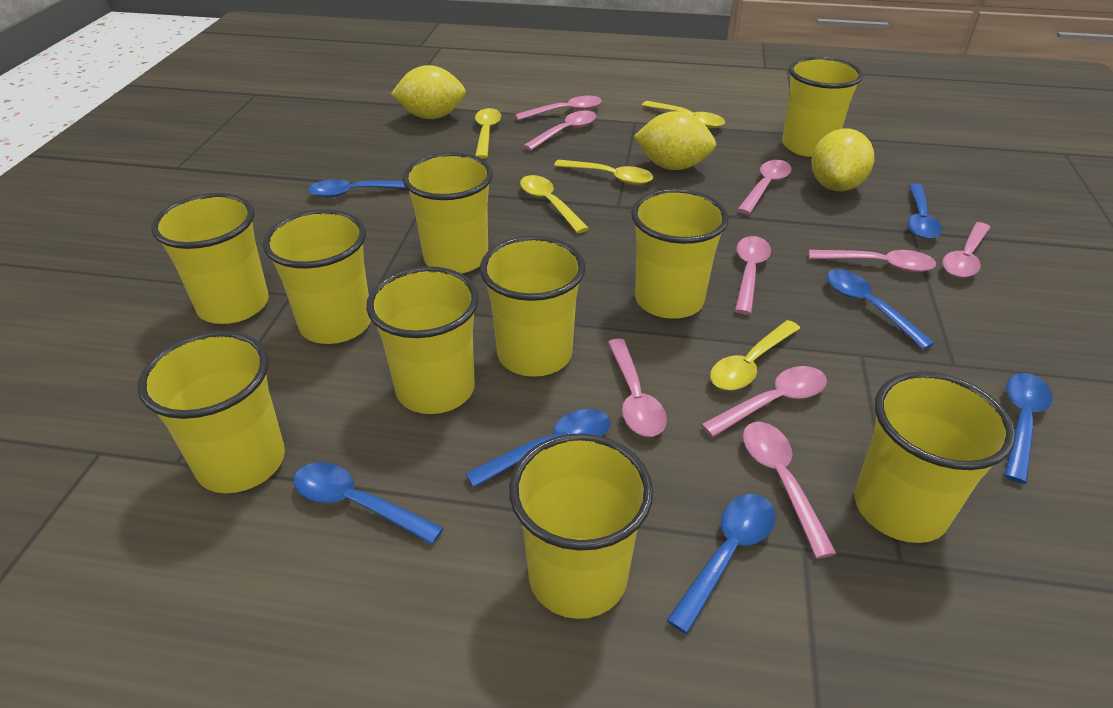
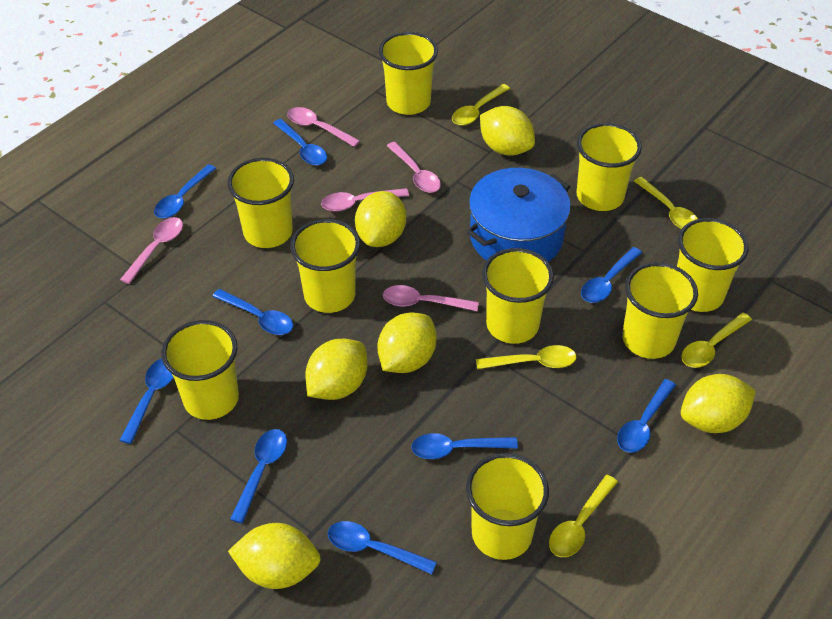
blue pot: 0 -> 1
blue spoon: 7 -> 9
pink spoon: 9 -> 5
yellow cup: 10 -> 9
yellow lemon: 3 -> 6

